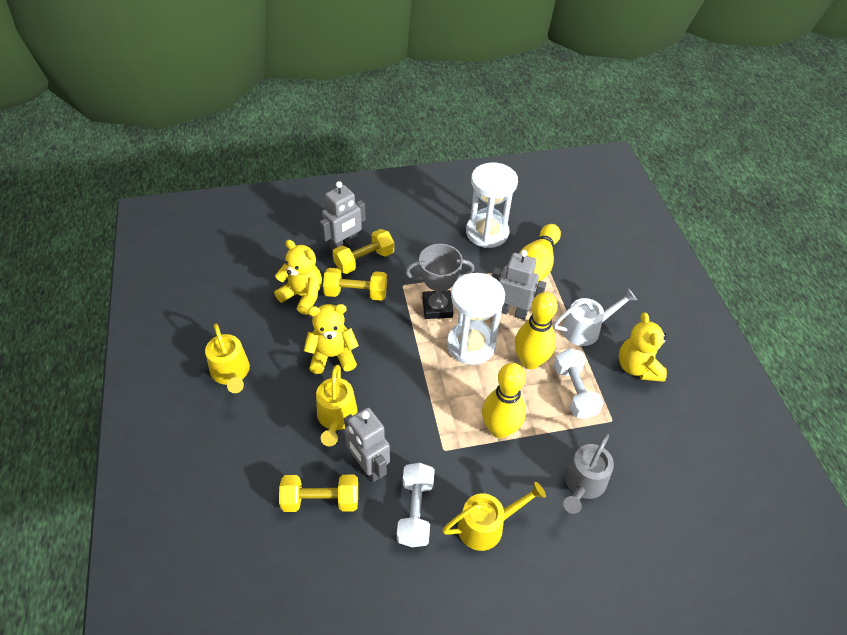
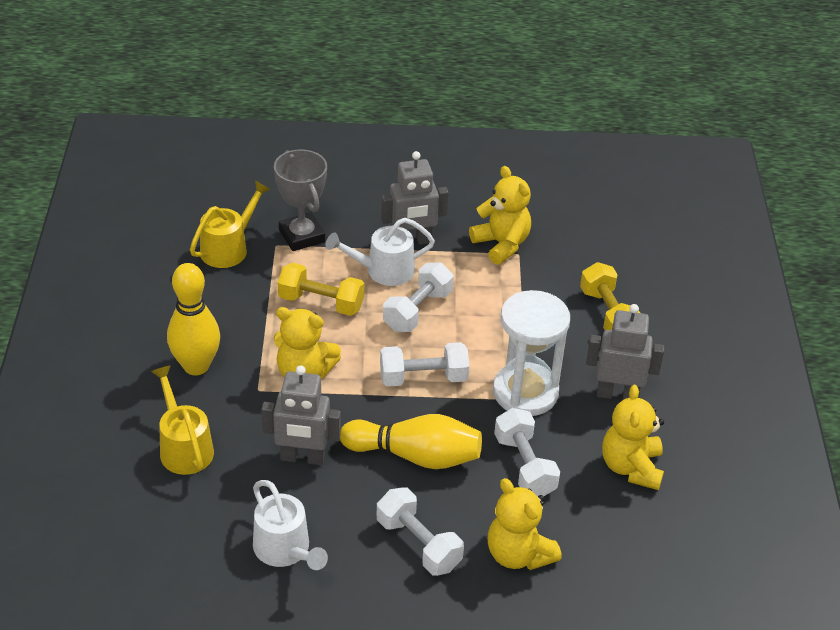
grey watering can: 1 -> 0
white dumbbell: 2 -> 4
white hourglass: 2 -> 1
white watering can: 1 -> 2
yellow bowling pin: 3 -> 2
yellow dumbbell: 3 -> 2
yellow teddy bear: 3 -> 4
yellow watering can: 3 -> 2

